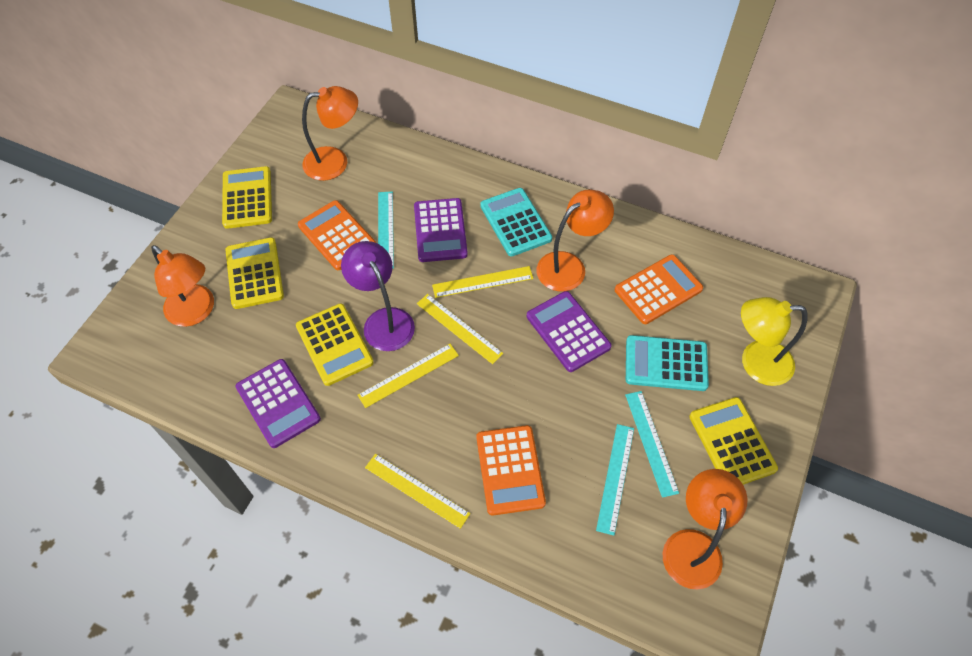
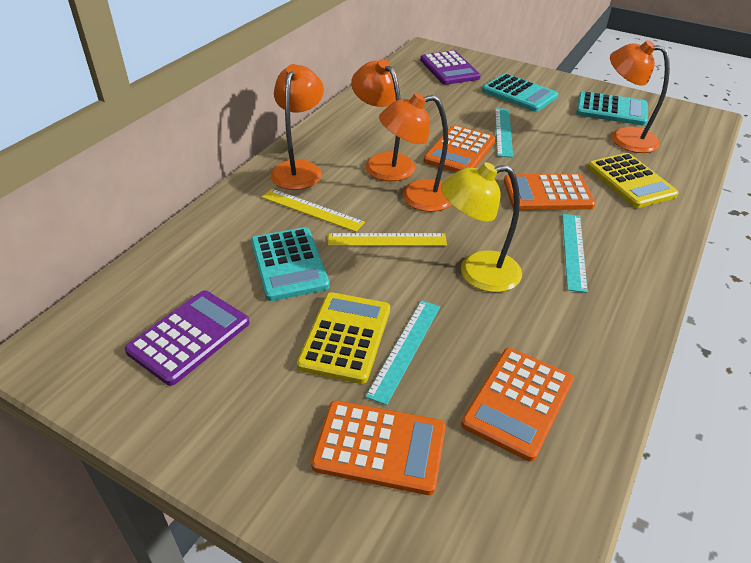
orange calculator: 3 -> 4
purple calculator: 3 -> 2
purple lamp: 1 -> 0
turquoise calculator: 2 -> 3
yellow calculator: 4 -> 2
yellow ruler: 4 -> 2

